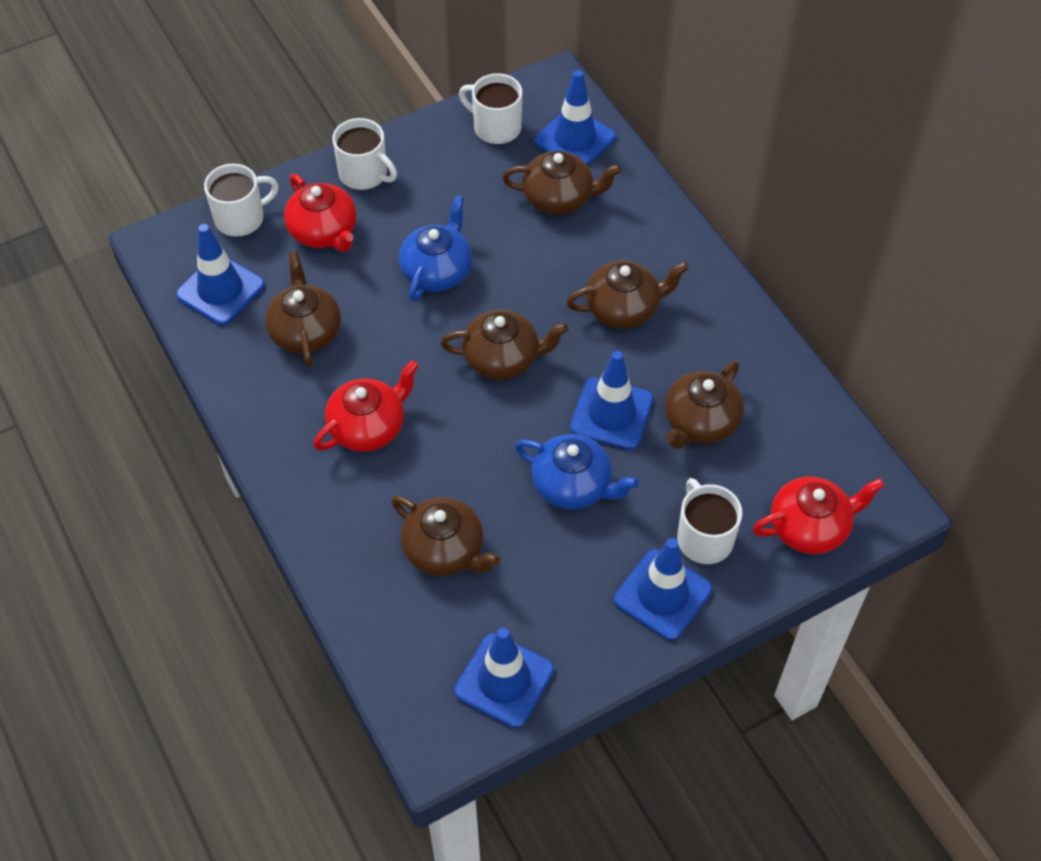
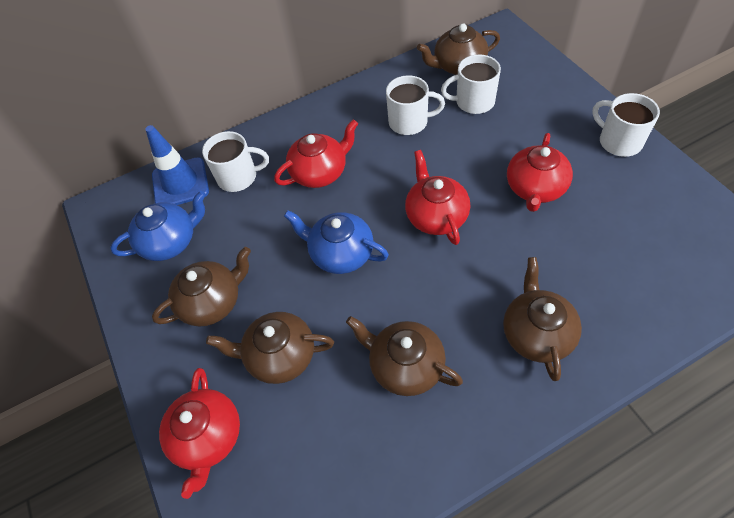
blue traffic cone: 5 -> 1
brown teapot: 6 -> 5
red teapot: 3 -> 4

